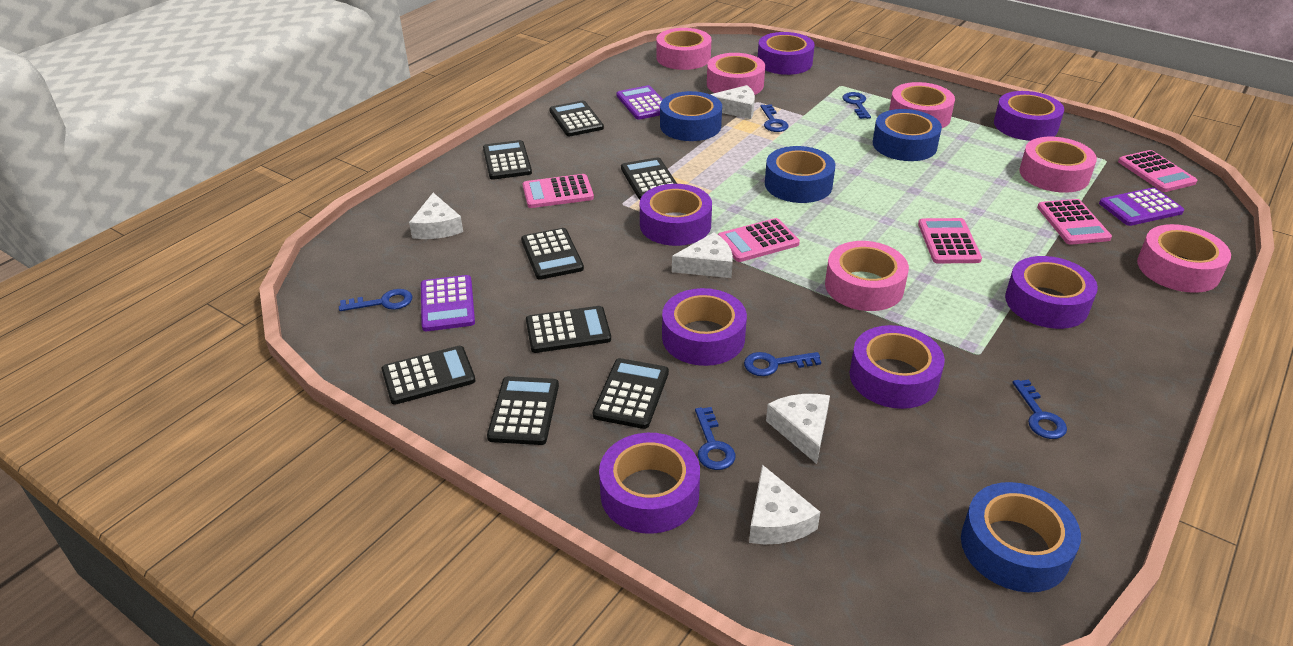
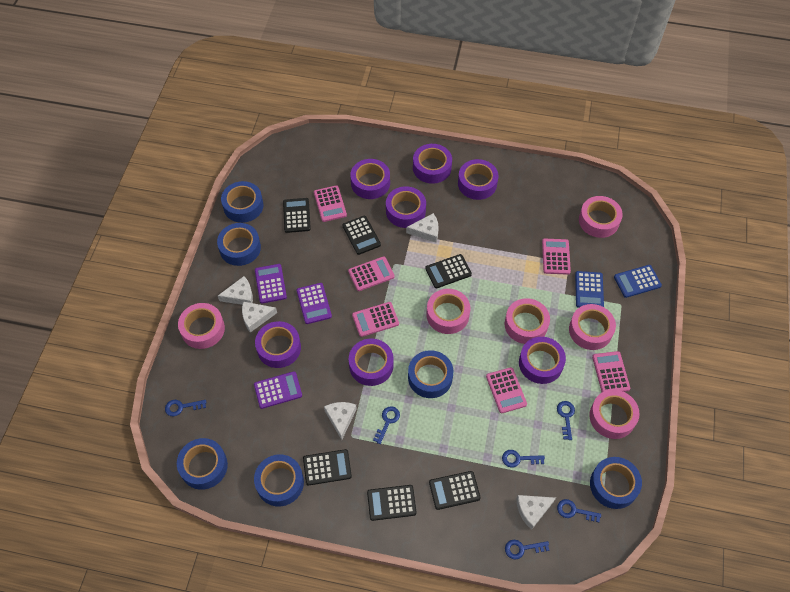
black calculator: 8 -> 6
blue calculator: 0 -> 2
blue tape: 4 -> 6
pink calculator: 5 -> 6

